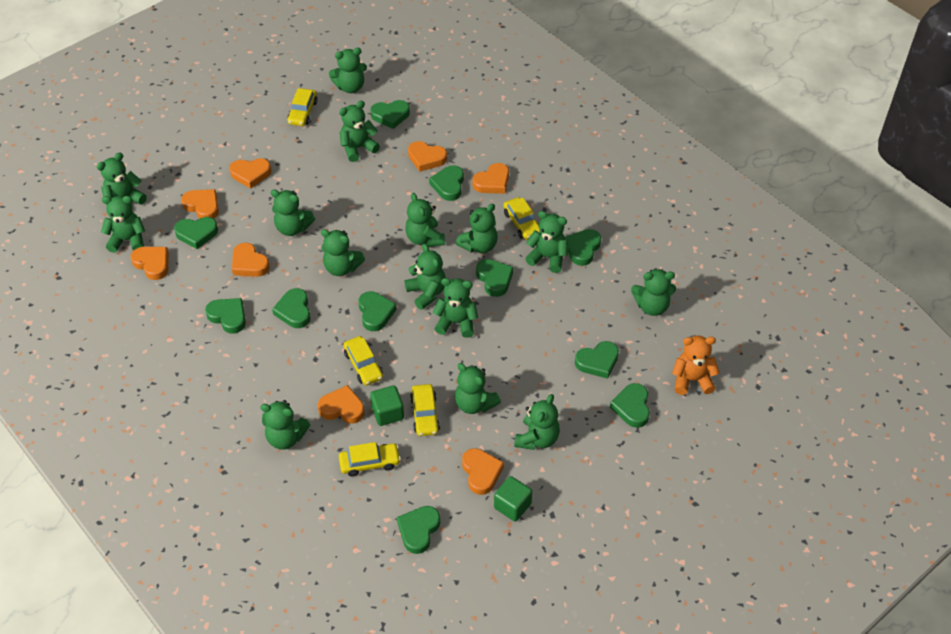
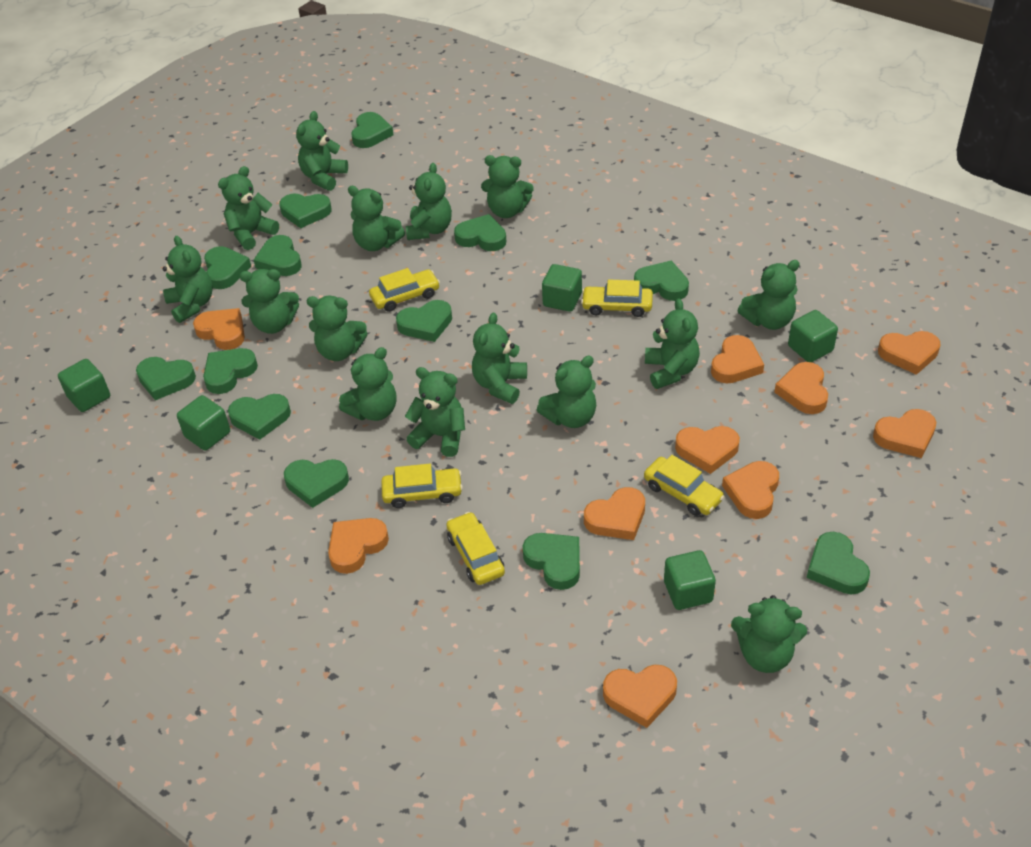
green cube: 2 -> 5
green heart: 11 -> 13
orange heart: 8 -> 10
orange teddy bear: 1 -> 0

